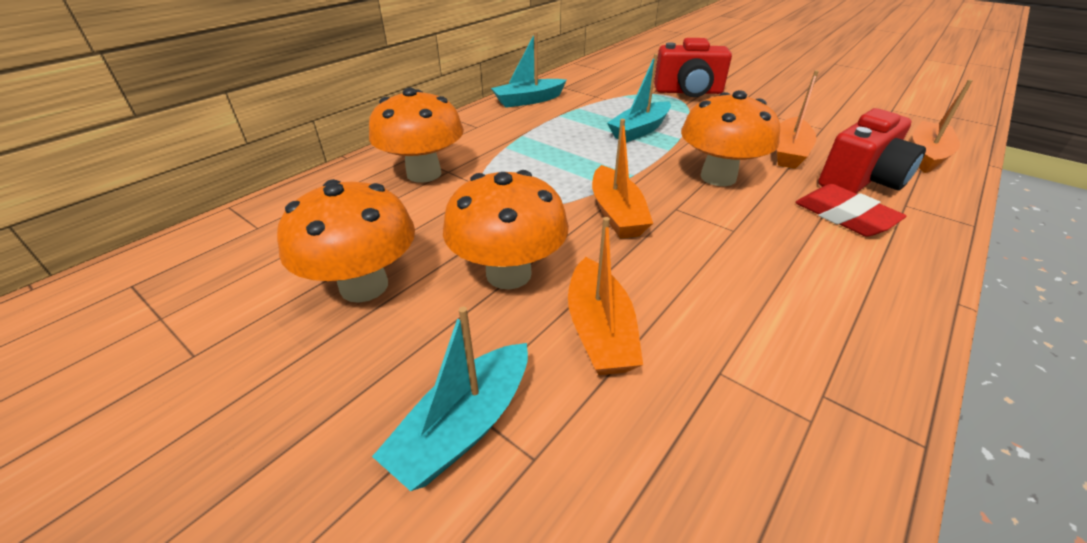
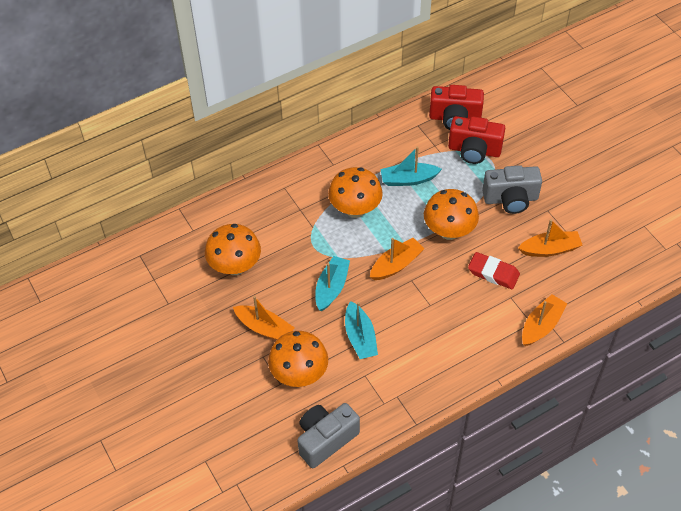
grey camera: 0 -> 2

